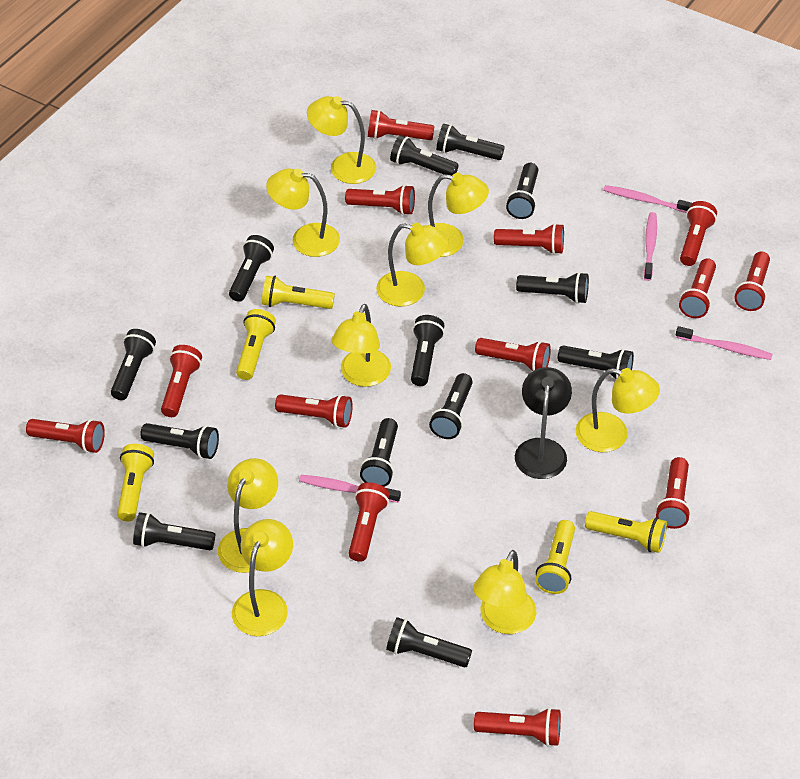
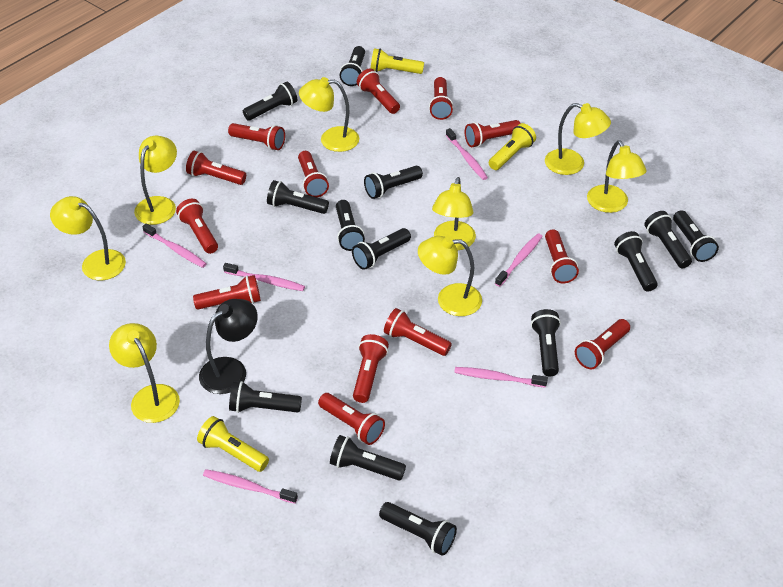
pink toothbrush: 4 -> 6
yellow flashlight: 5 -> 3
yellow lamp: 9 -> 8

